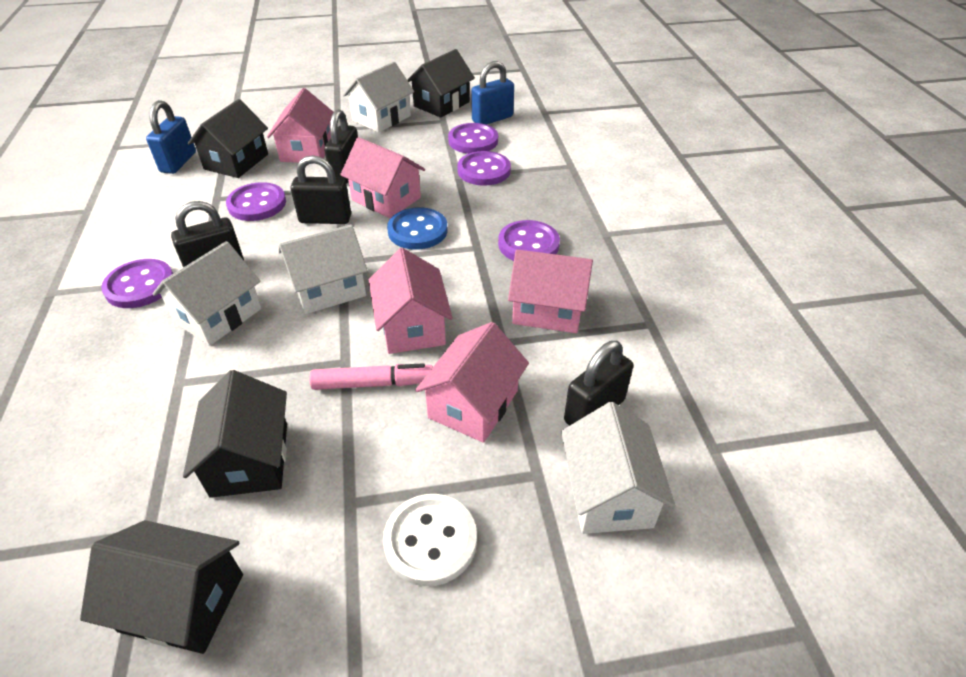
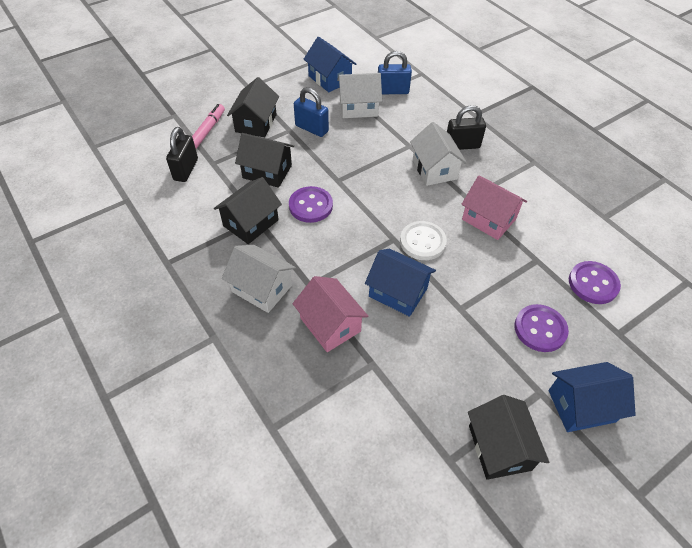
black padlock: 4 -> 2
blue button: 1 -> 0
blue house: 0 -> 3
pink house: 5 -> 2
purple button: 5 -> 3
white house: 4 -> 3

